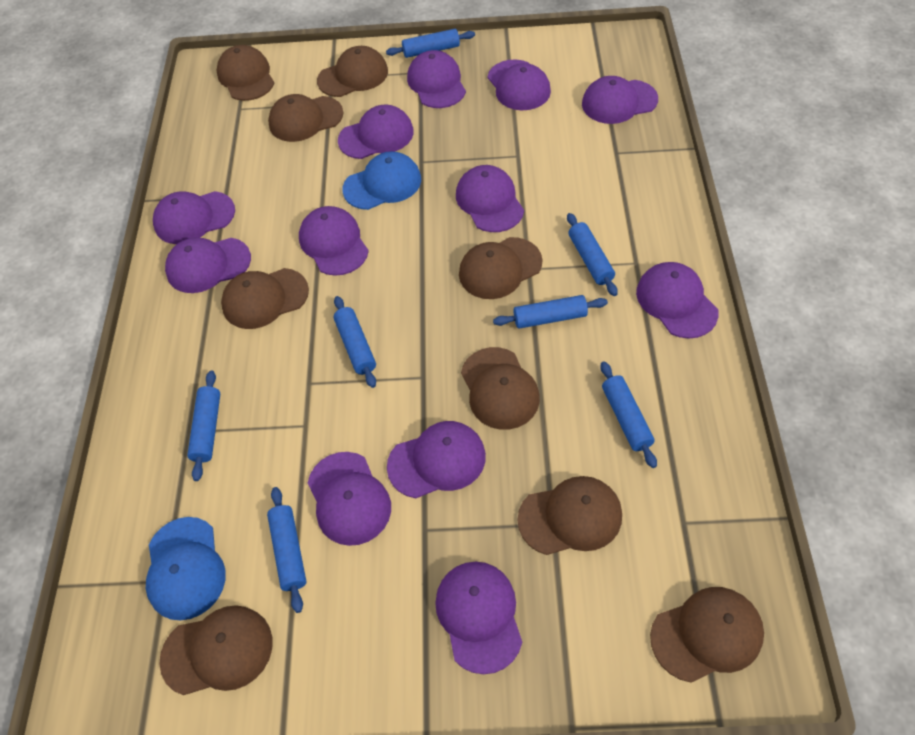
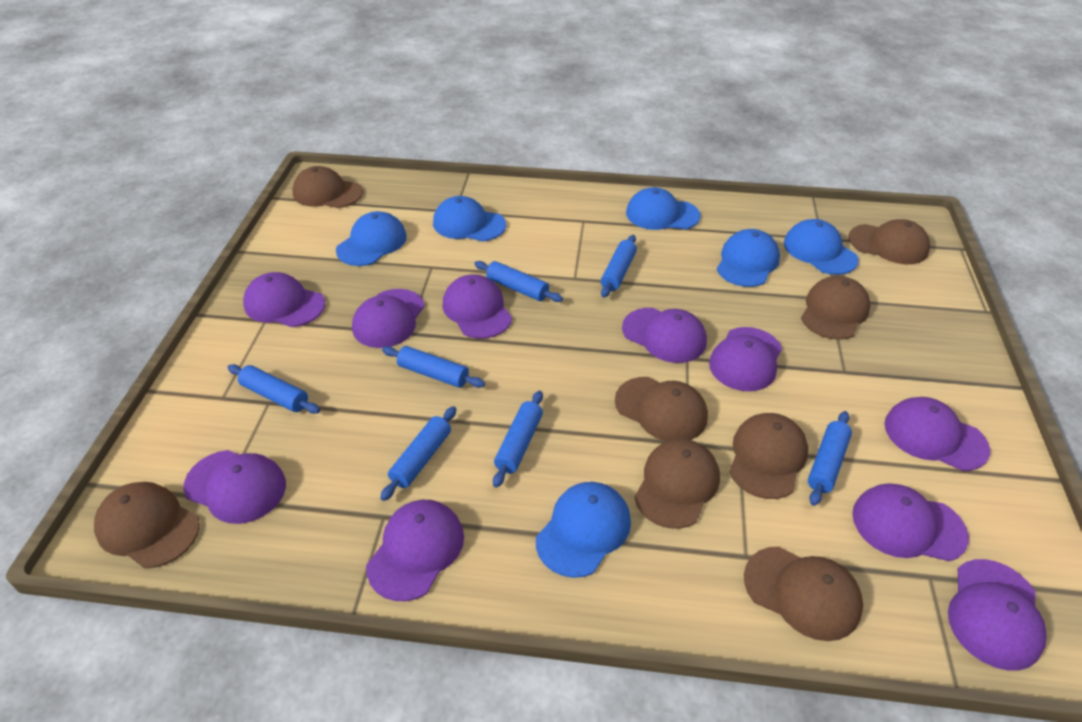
blue cap: 2 -> 6
brown cap: 9 -> 8
purple cap: 12 -> 10

